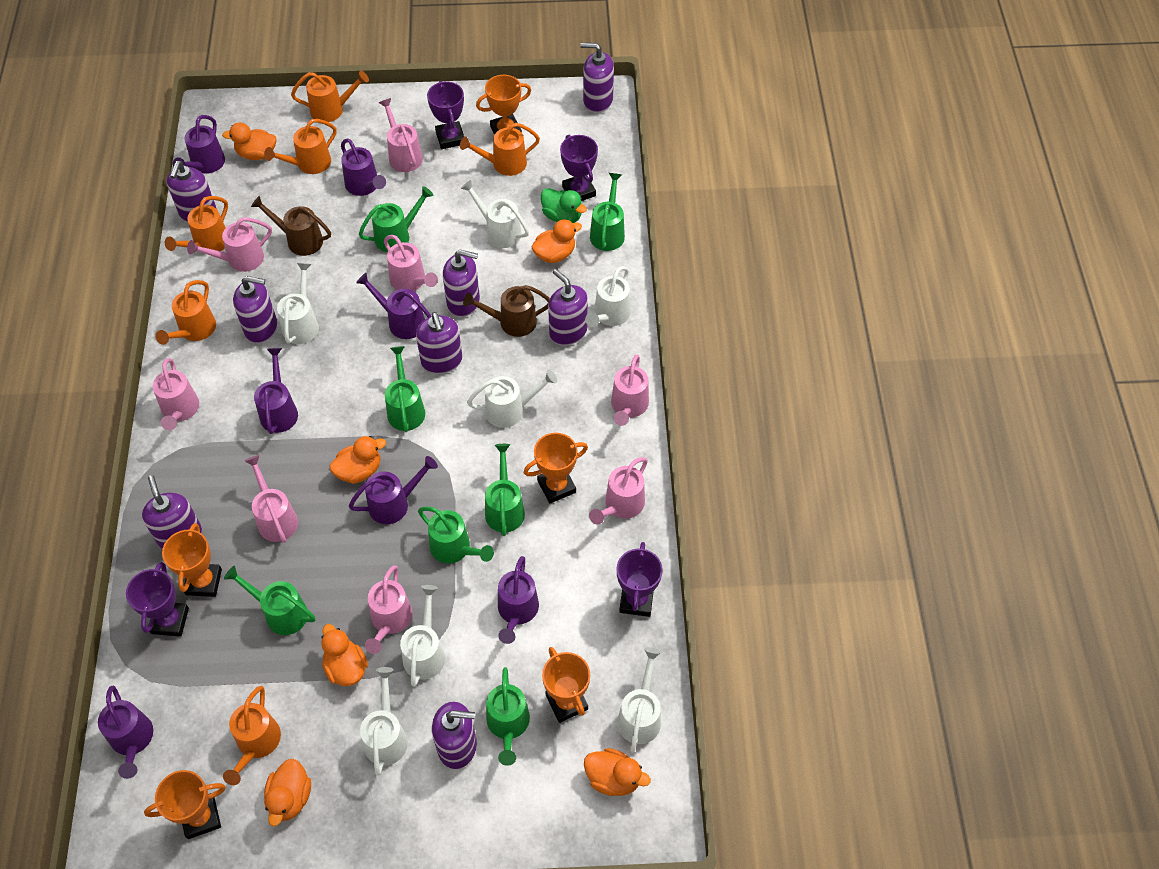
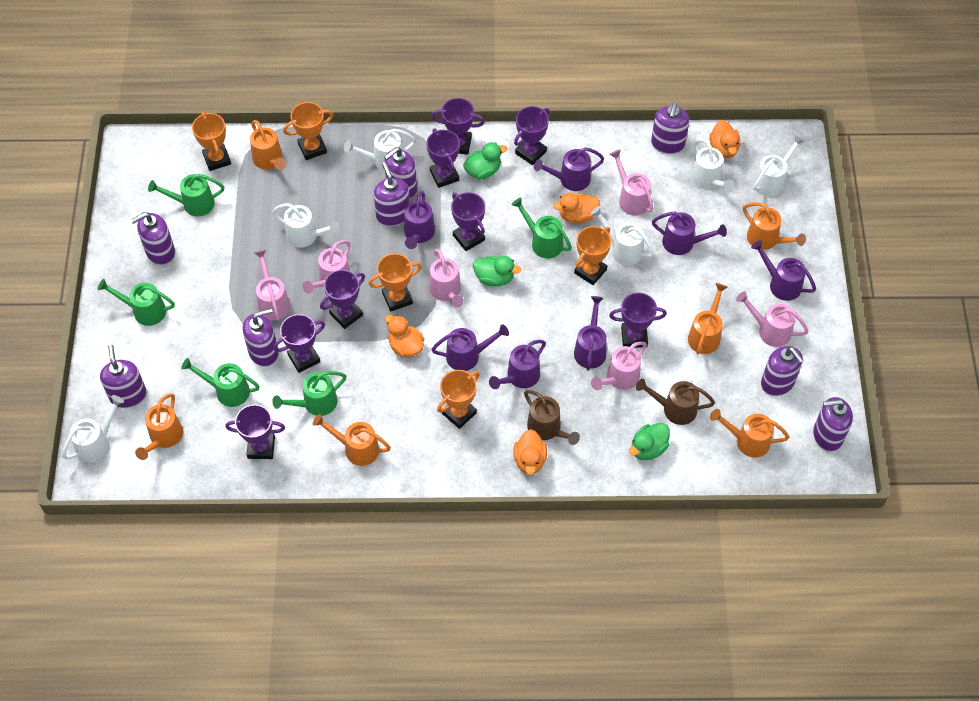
green duck: 1 -> 3
green watering can: 7 -> 5
orange duck: 6 -> 4
pink watering can: 8 -> 6
purple trophy: 4 -> 8
white watering can: 7 -> 6

